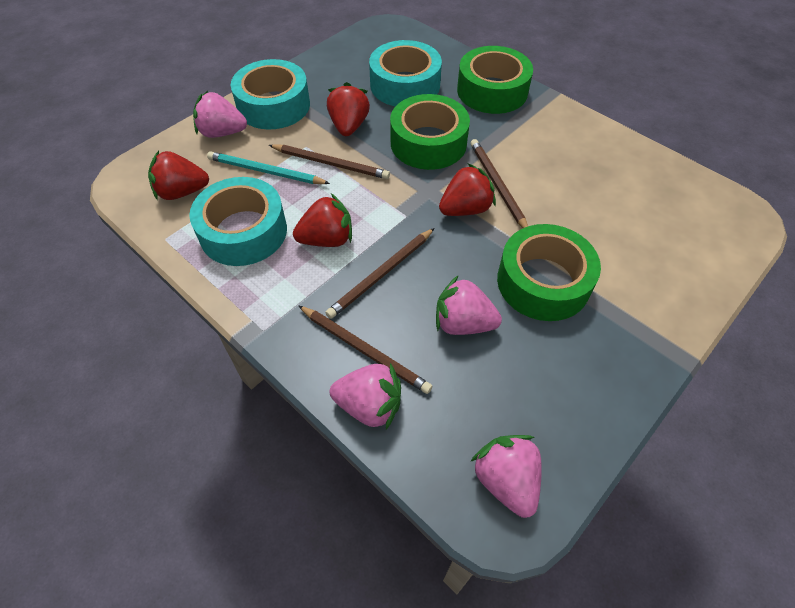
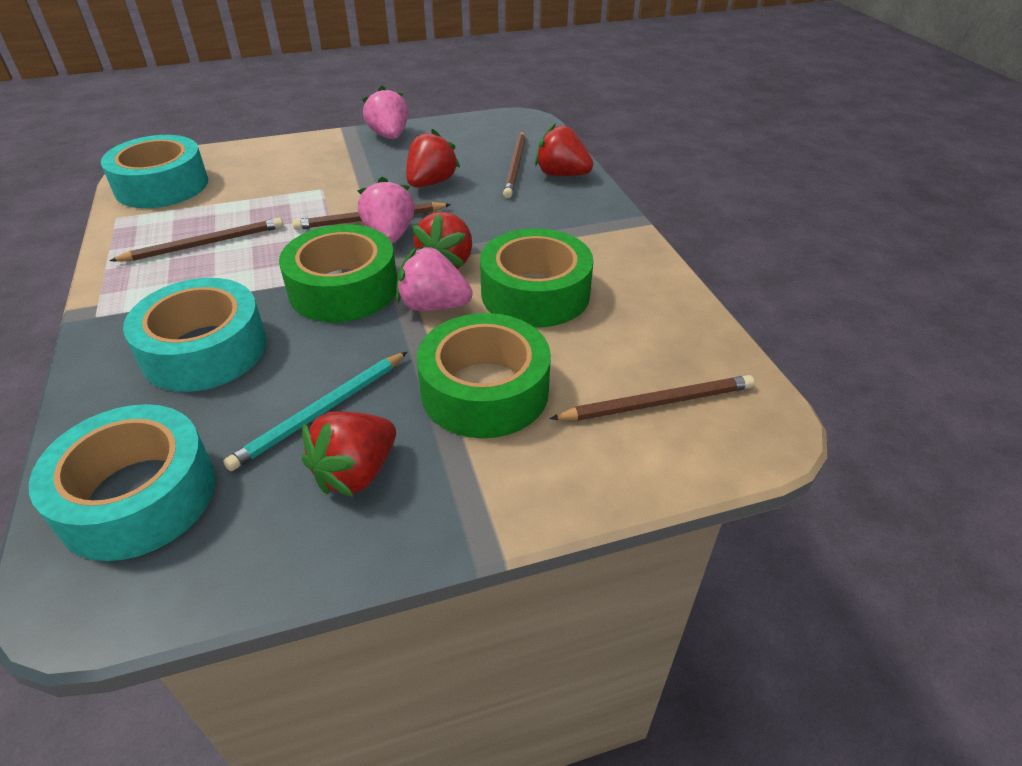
pink strawberry: 4 -> 3

